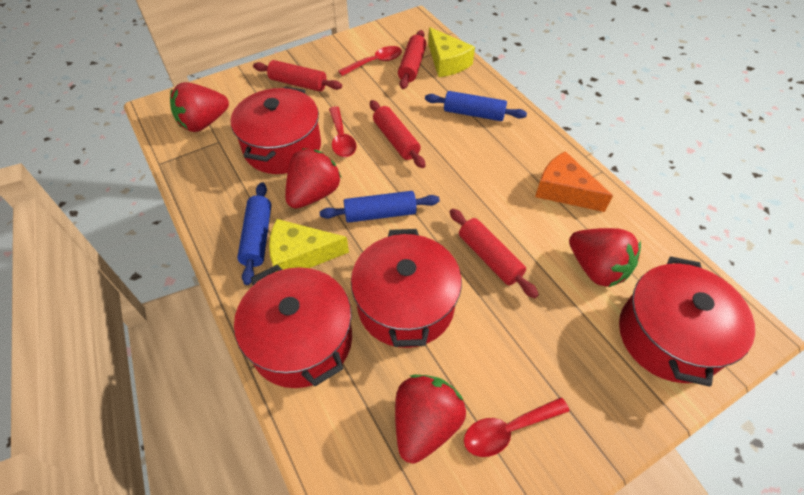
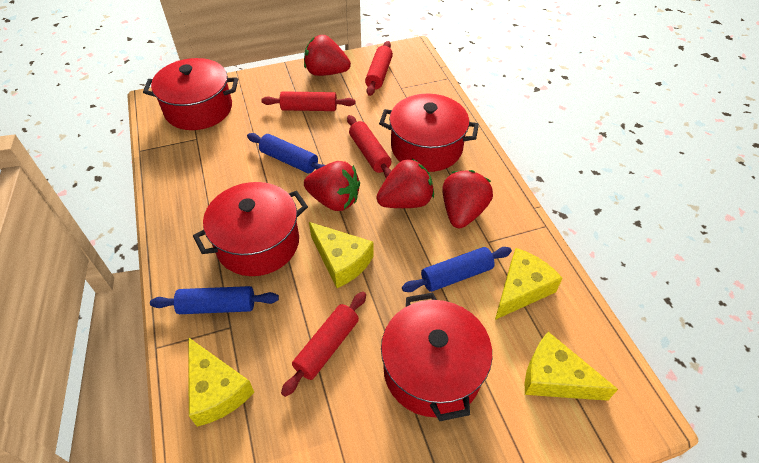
orange cheese: 1 -> 0
red spoon: 3 -> 0
yellow cheese: 2 -> 4

